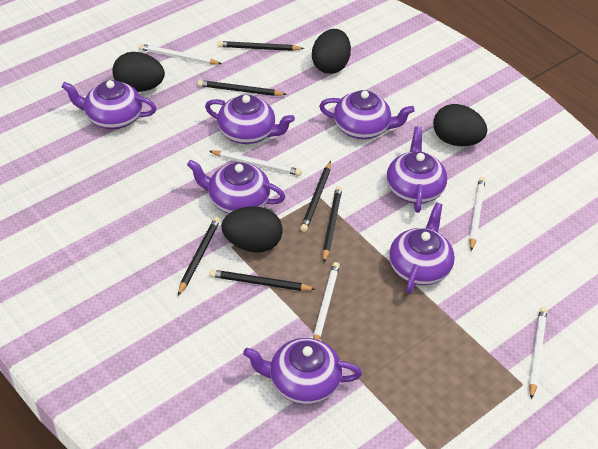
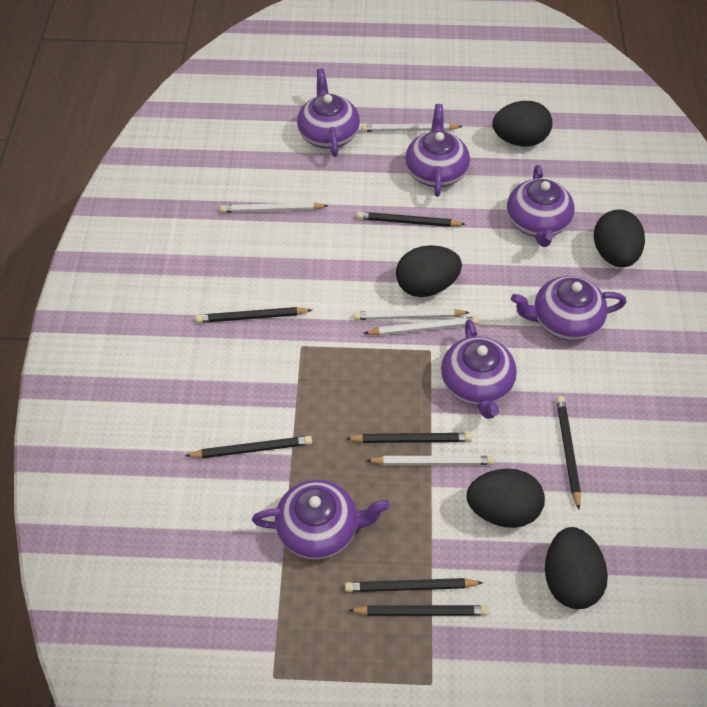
black egg: 4 -> 5
black pencil: 6 -> 7
purple teapot: 7 -> 6

